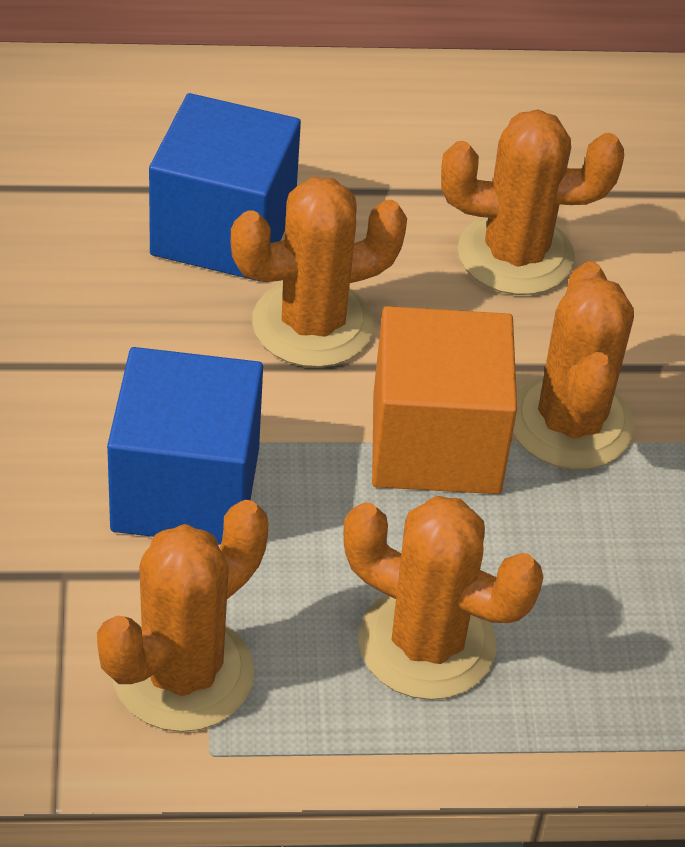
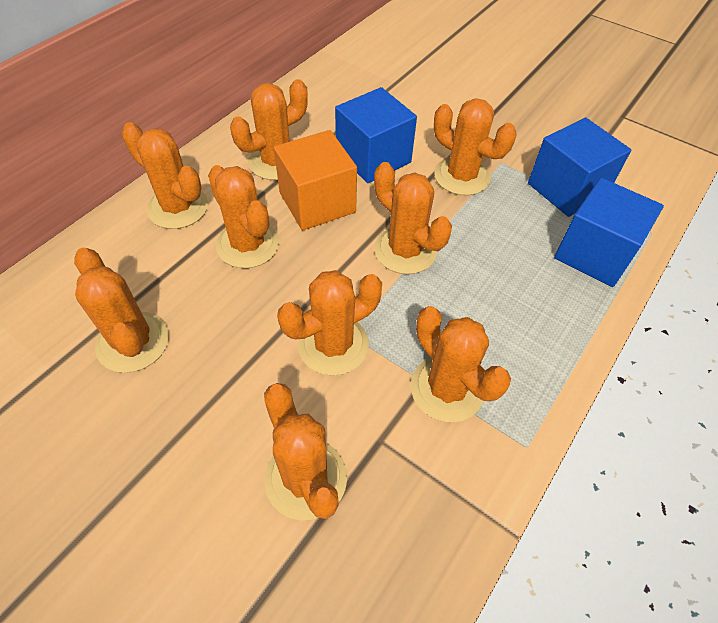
blue cube: 2 -> 3
orange cactus: 5 -> 9

